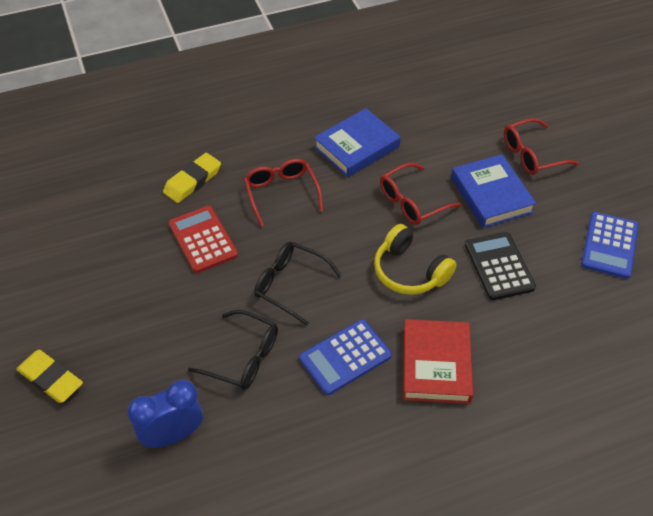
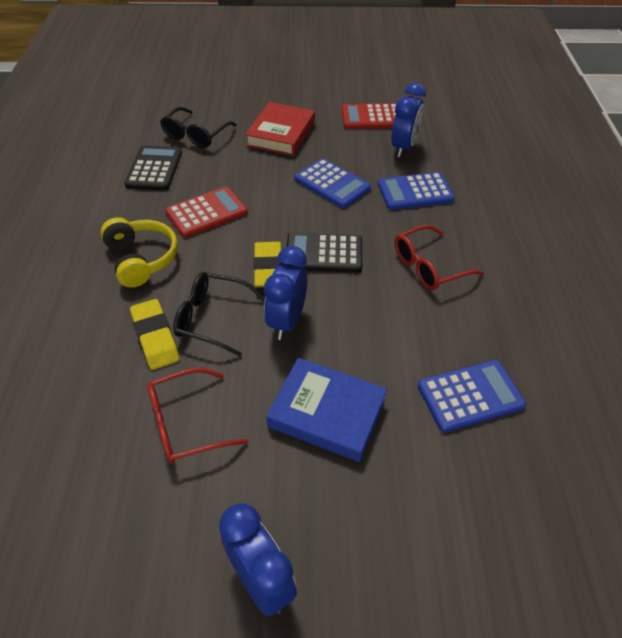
black calculator: 1 -> 2
blue book: 2 -> 1
blue calculator: 2 -> 3
blue clock: 1 -> 3
red calculator: 1 -> 2
red glasses: 3 -> 2

